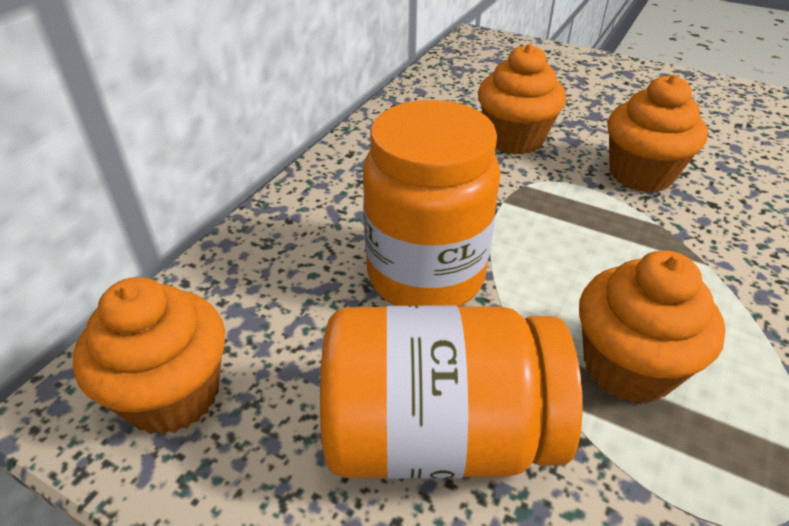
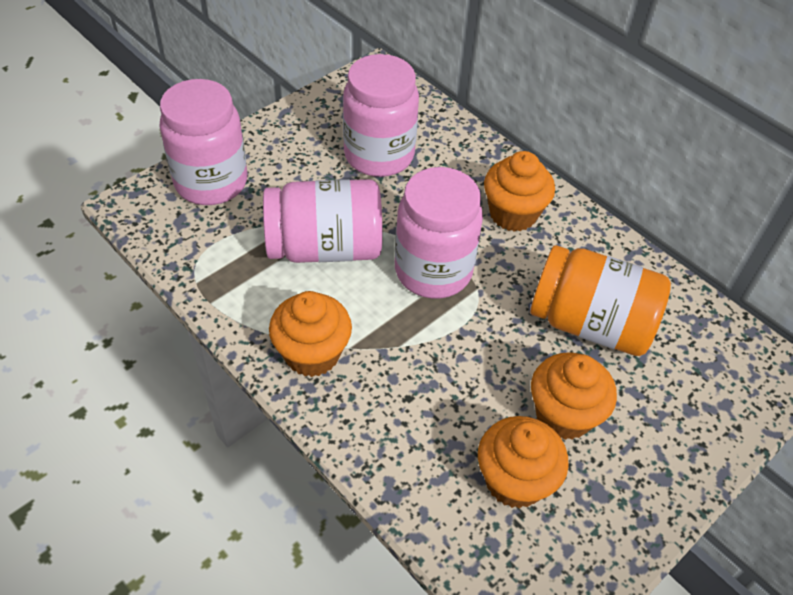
orange jar: 2 -> 1
pink jar: 0 -> 4

